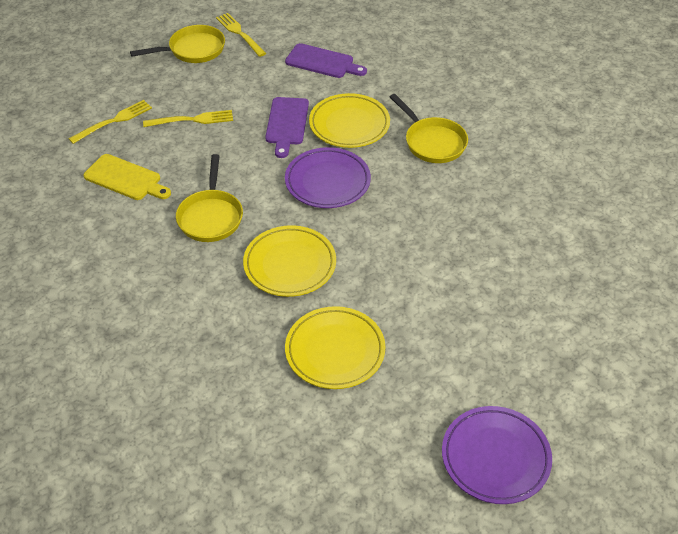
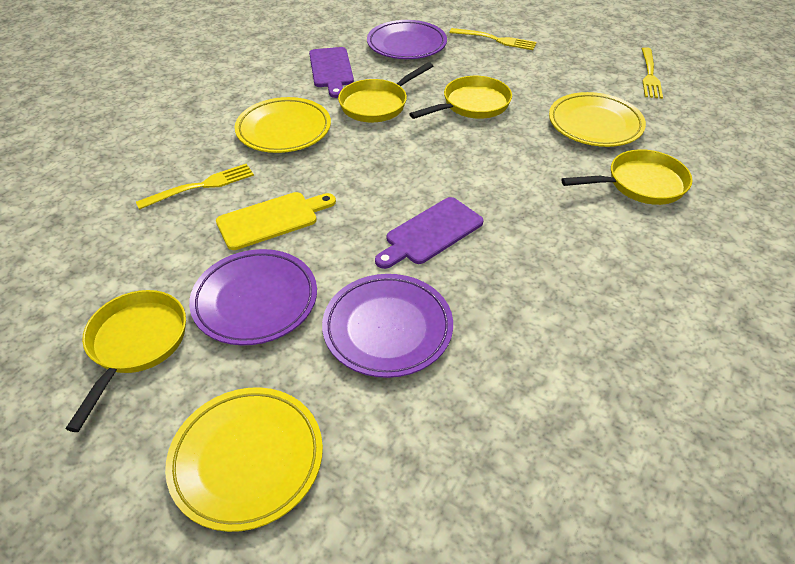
purple plate: 2 -> 3
yellow pan: 3 -> 4

